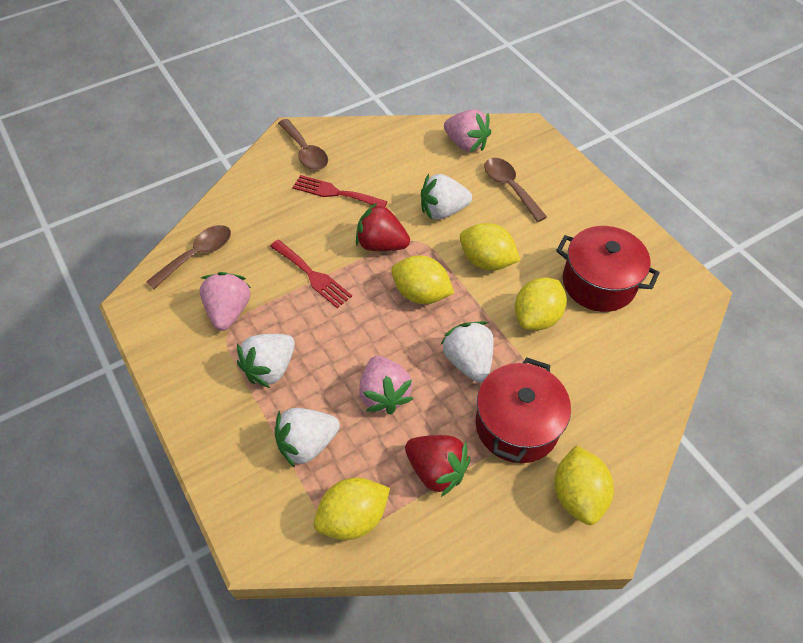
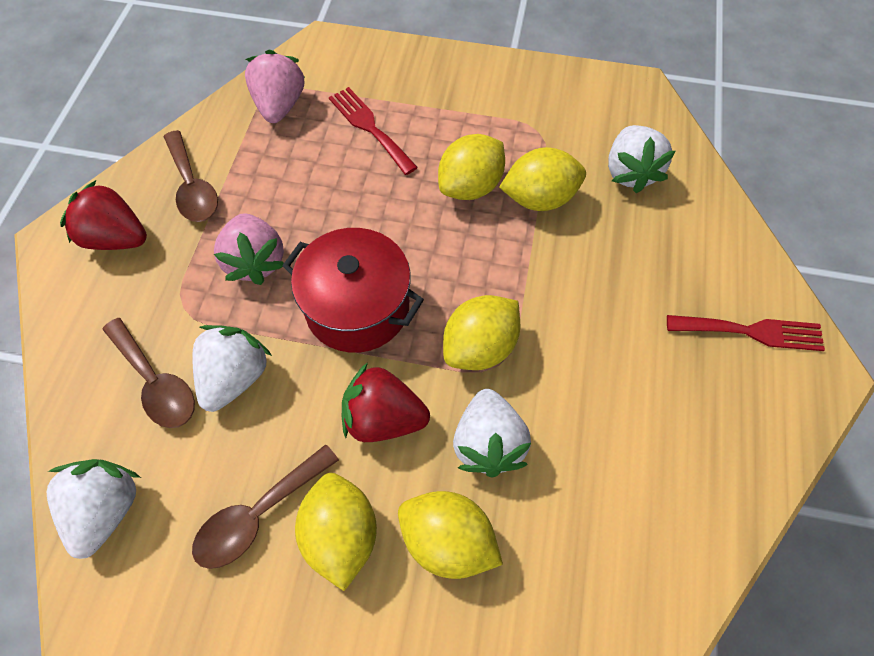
pink strawberry: 3 -> 2
red pot: 2 -> 1

